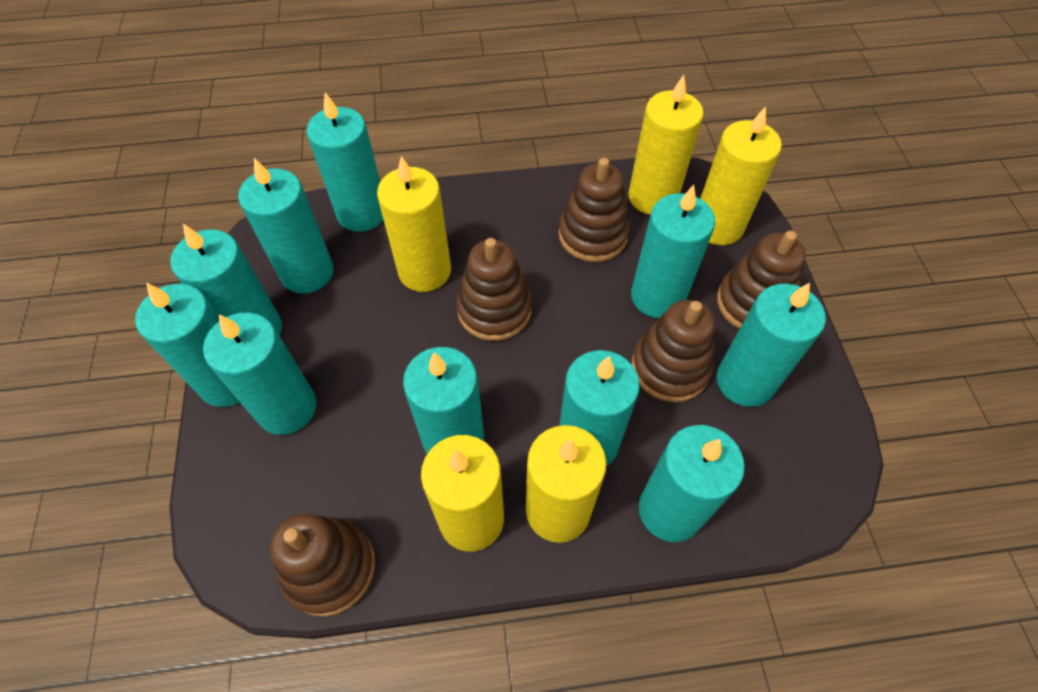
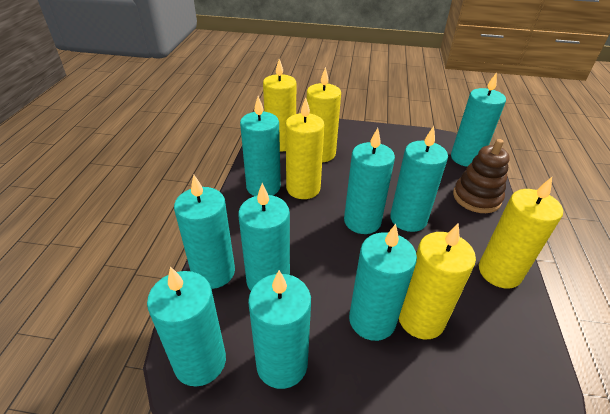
brown stacking toy: 5 -> 1
turquoise candle: 10 -> 9

